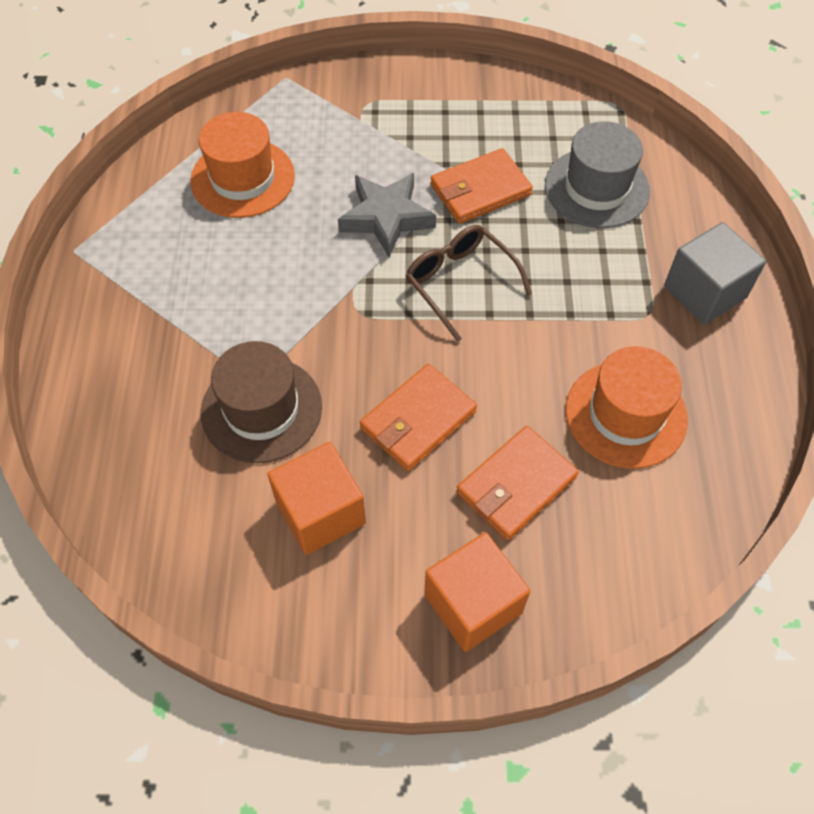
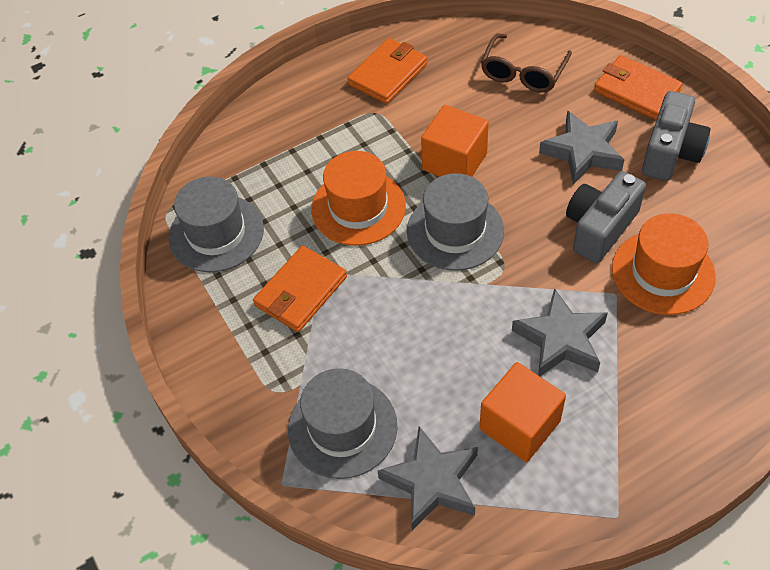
brown hat: 1 -> 0
grey camera: 0 -> 2
grey cube: 1 -> 0
grey hat: 1 -> 3
grey star: 1 -> 3

